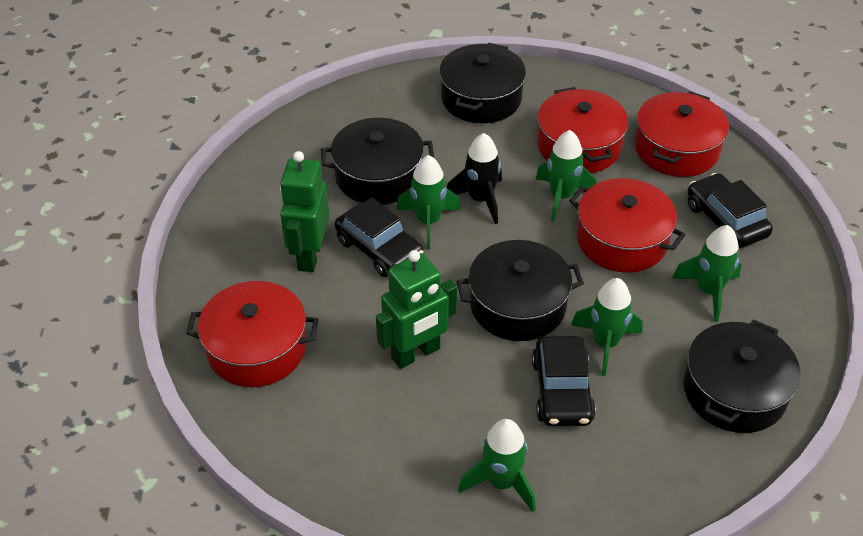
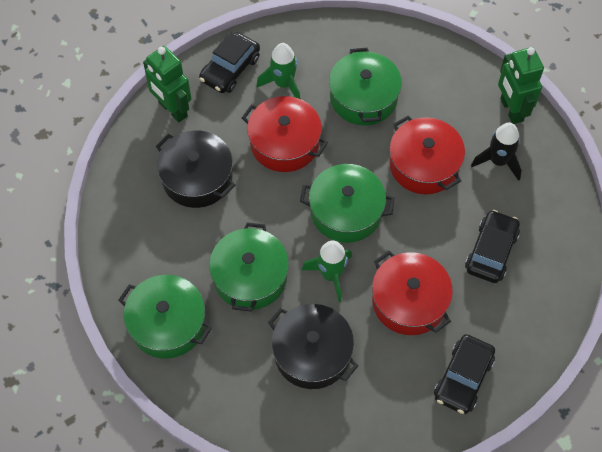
black pot: 4 -> 2
green pot: 0 -> 4
green rocket: 5 -> 2
red pot: 4 -> 3

